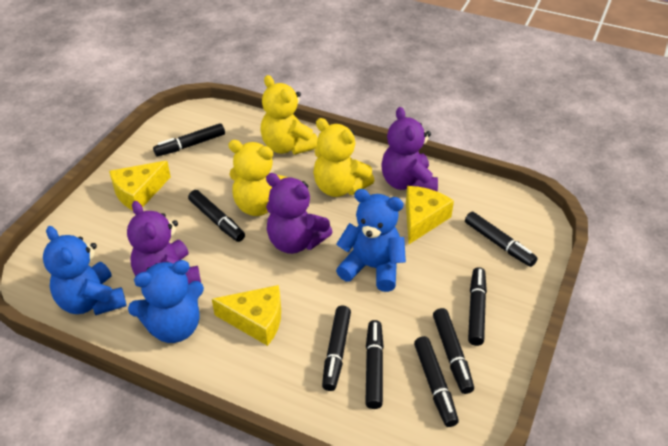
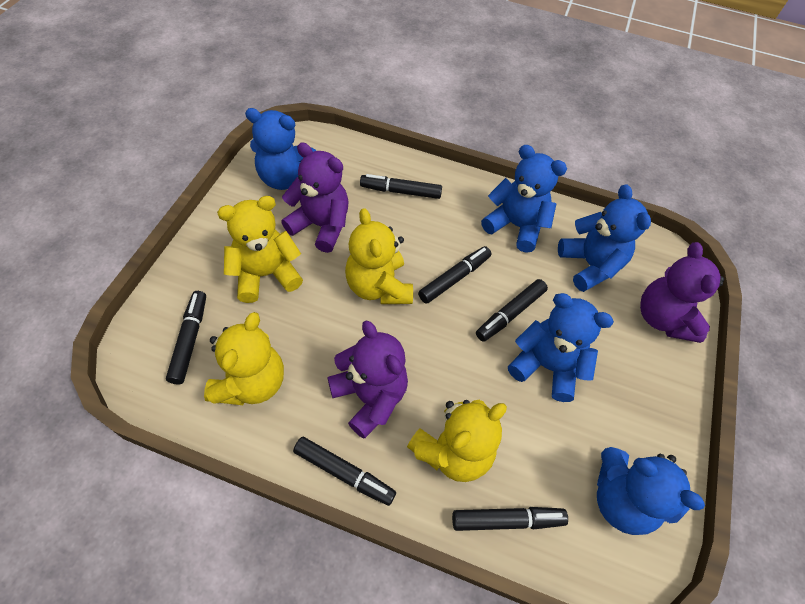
black marker: 8 -> 6
blue teddy bear: 3 -> 5
yellow cheese: 3 -> 0
yellow teddy bear: 3 -> 4

